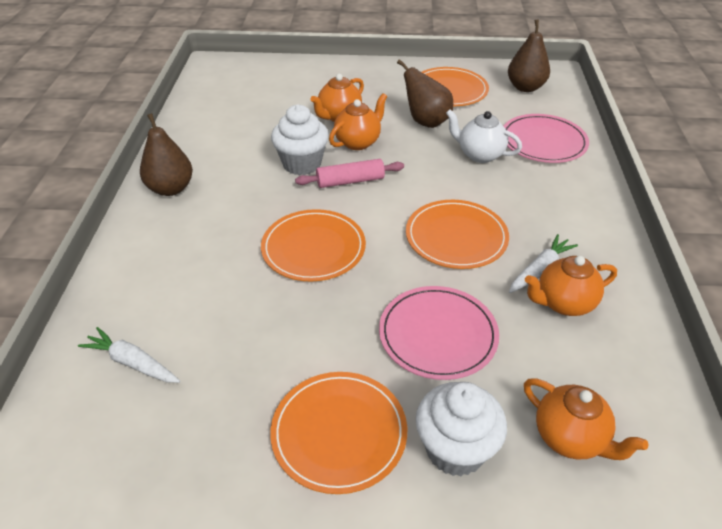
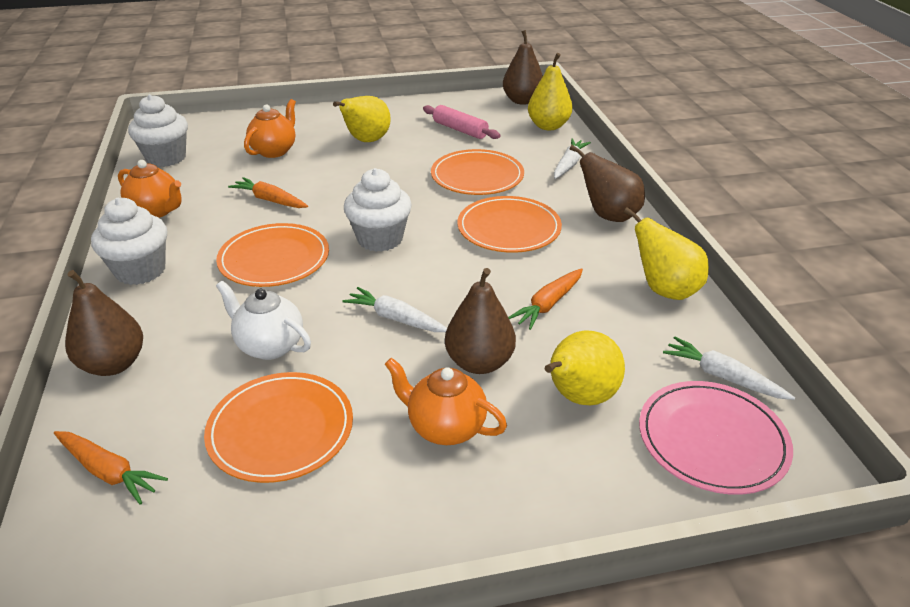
brown pear: 3 -> 4
orange carrot: 0 -> 3
orange teapot: 4 -> 3
pink plate: 2 -> 1
white carrot: 2 -> 3
white cupcake: 2 -> 3
yellow pear: 0 -> 4

